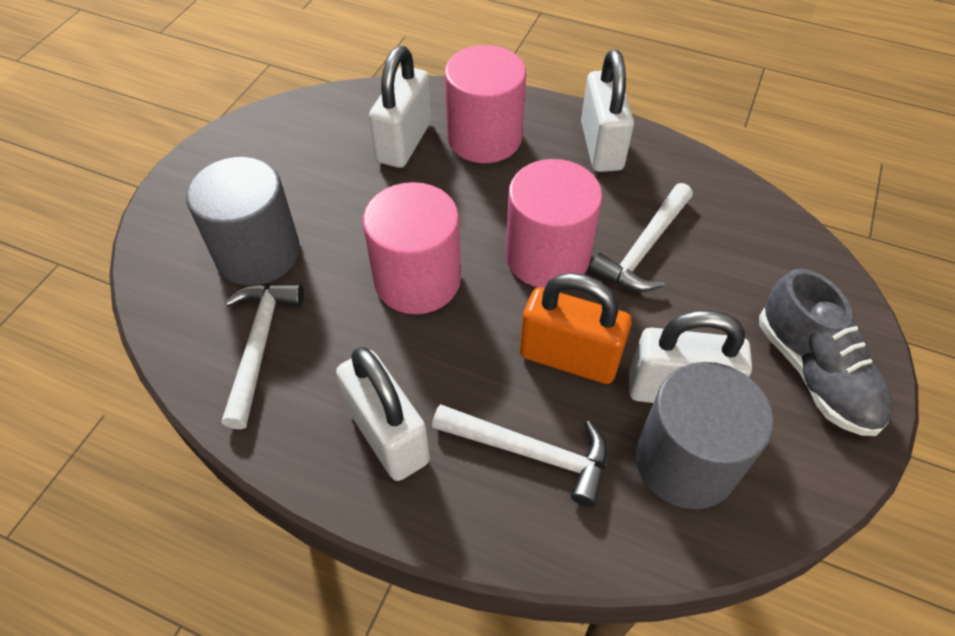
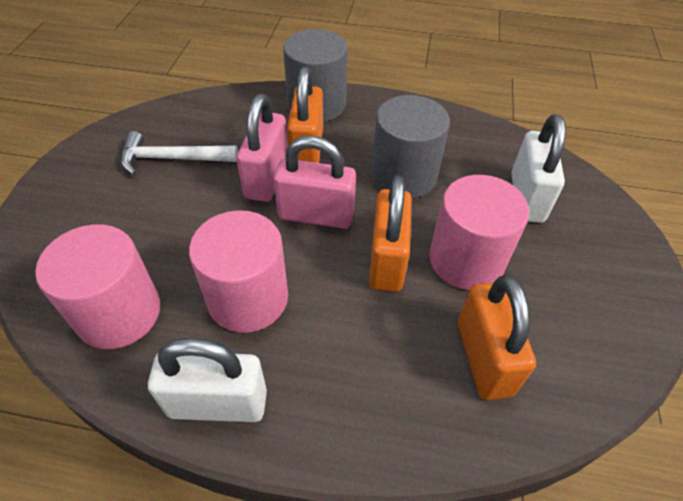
grey shoe: 1 -> 0
orange padlock: 1 -> 3
pink padlock: 0 -> 2
white hammer: 3 -> 1
white padlock: 4 -> 2

